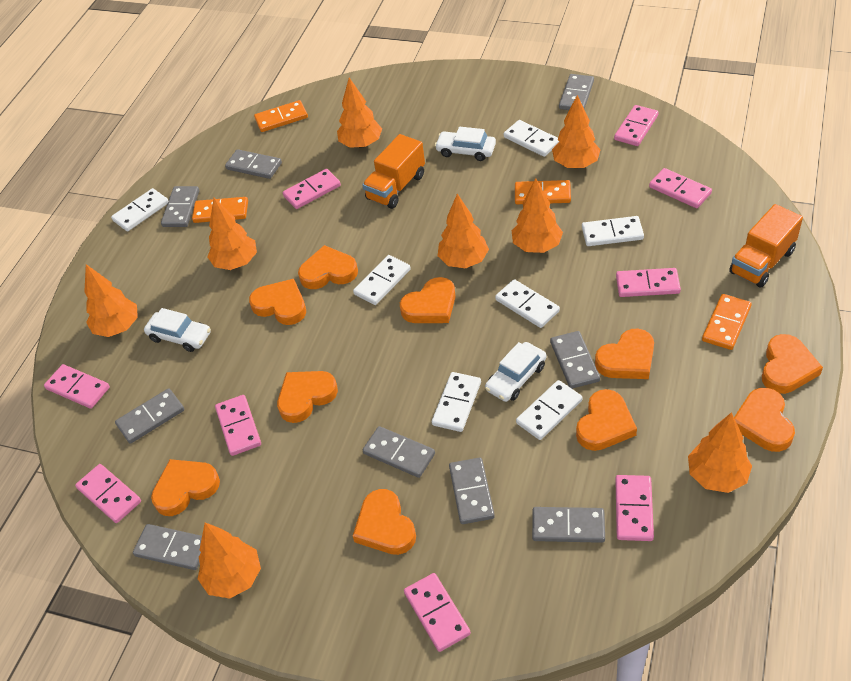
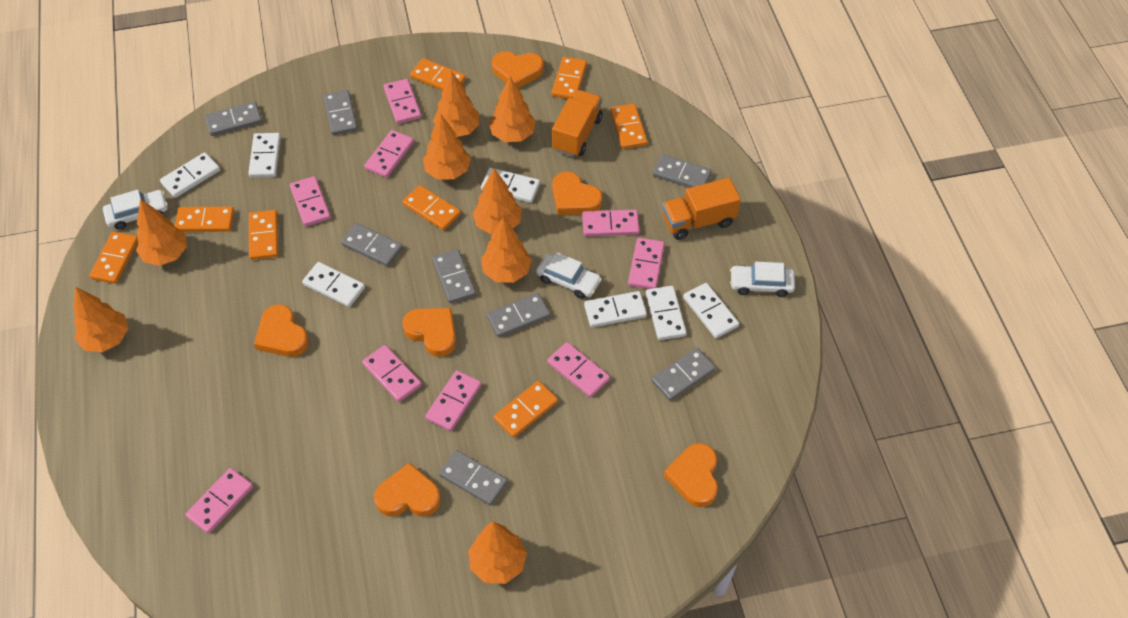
grey domino: 9 -> 8
orange domino: 4 -> 8
orange heart: 10 -> 6

